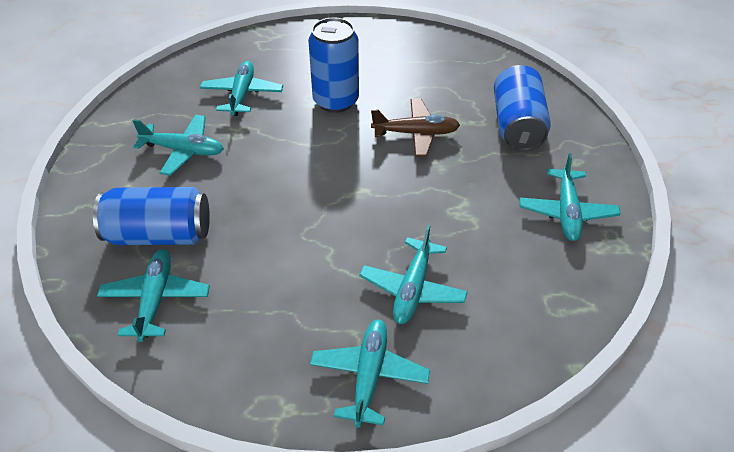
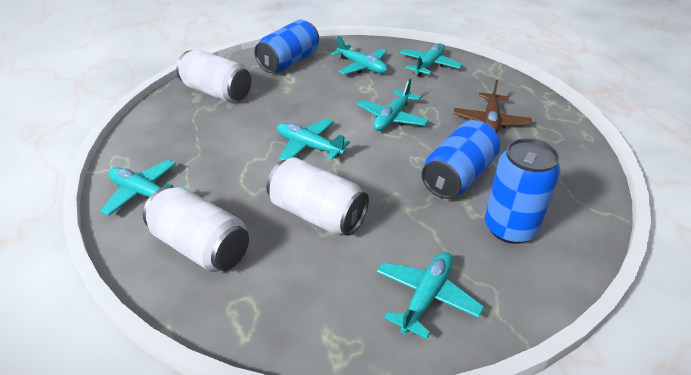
white can: 0 -> 3

